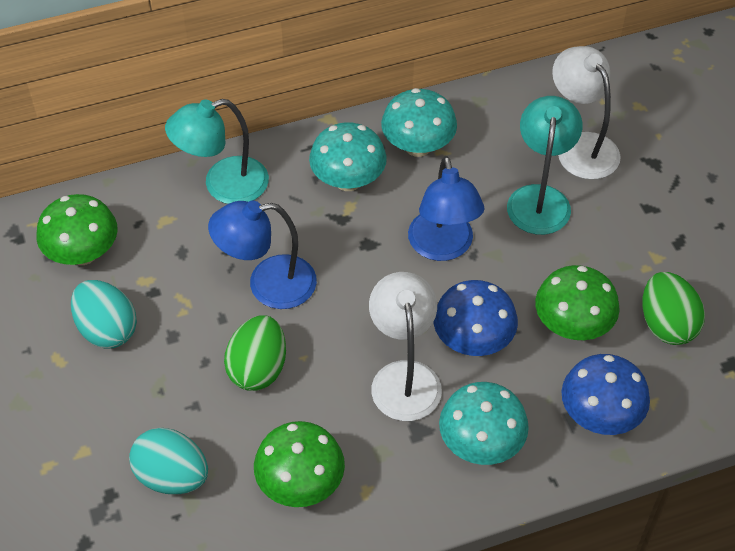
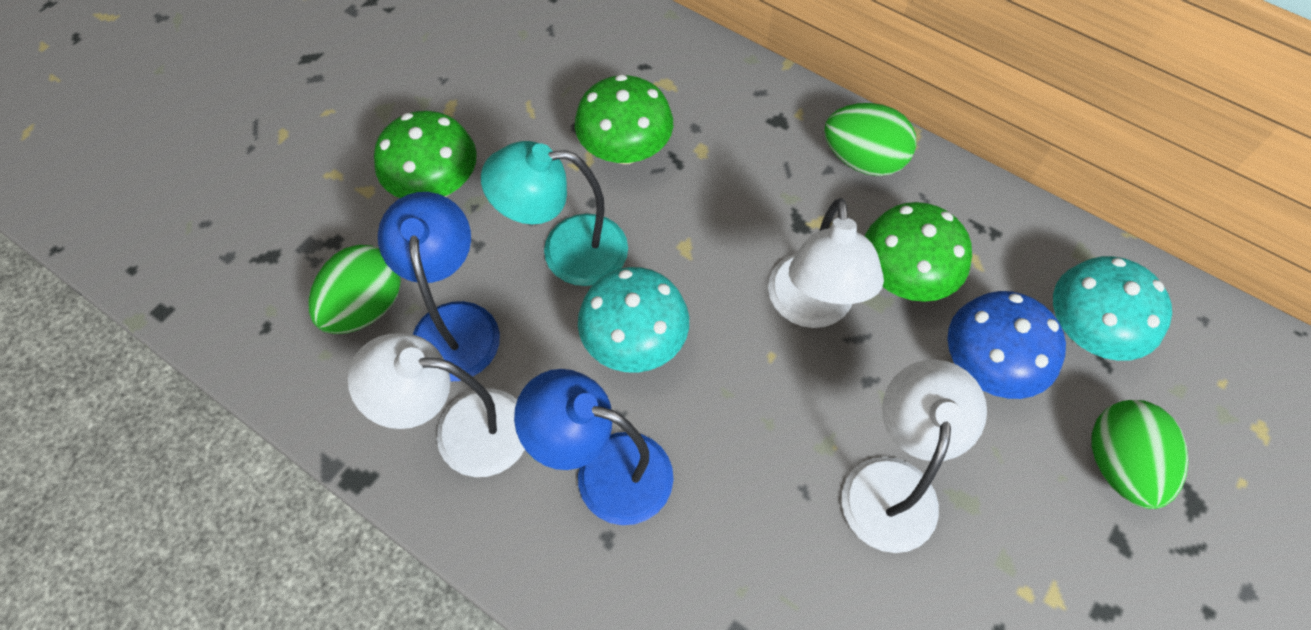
blue mushroom: 2 -> 1
green egg: 2 -> 3
turquoise egg: 2 -> 0
turquoise lamp: 2 -> 1
turquoise mushroom: 3 -> 2
white lamp: 2 -> 3

